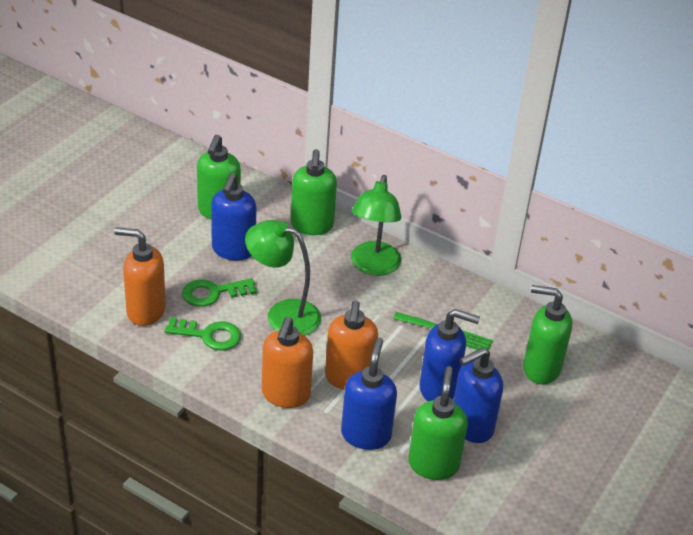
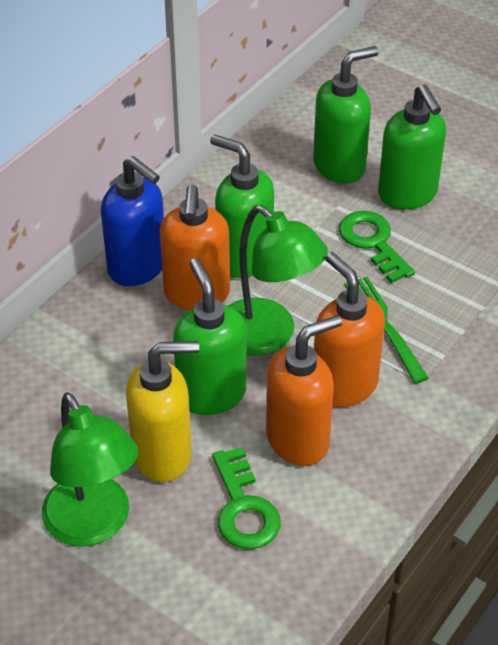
blue soap dispenser: 4 -> 1
yellow soap dispenser: 0 -> 1

